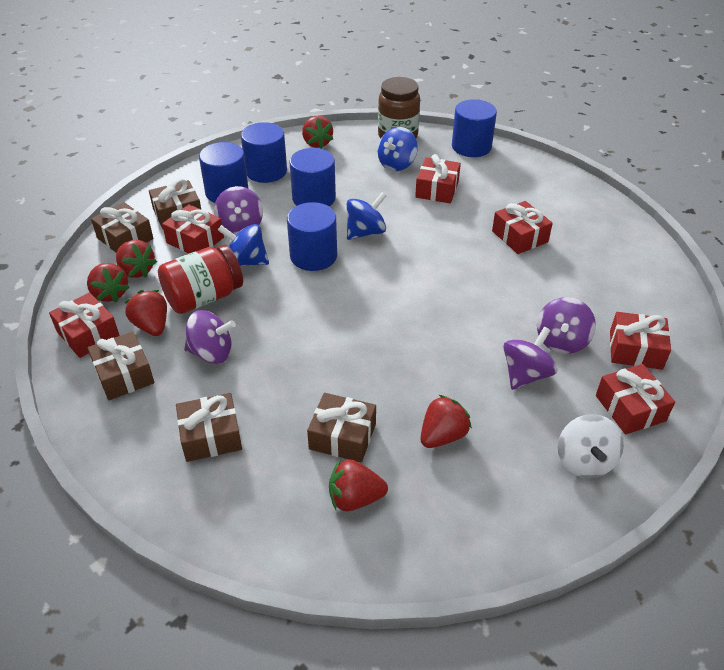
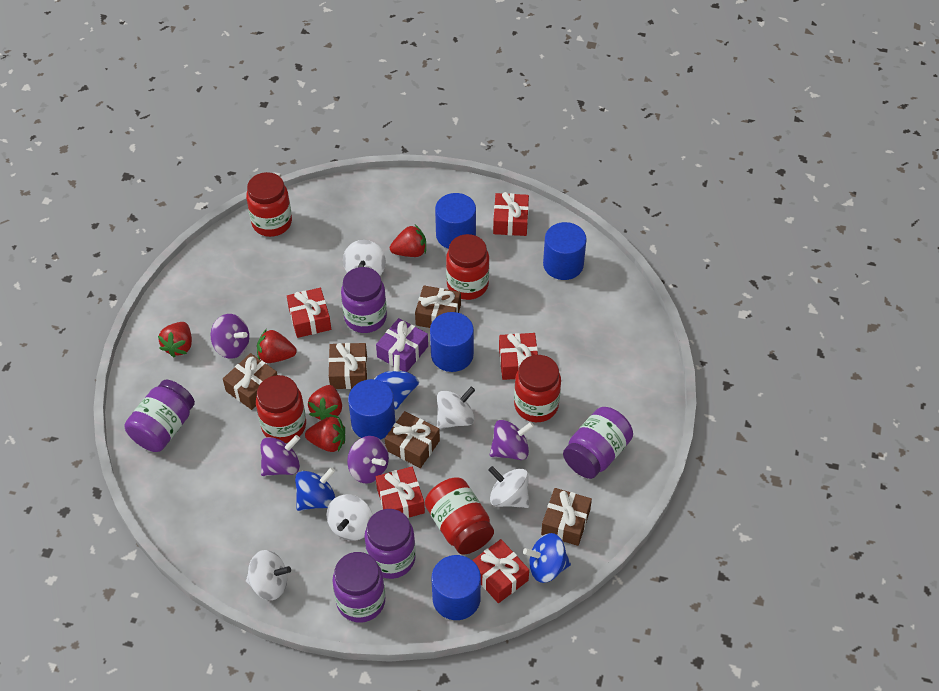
brown jar: 1 -> 0
purple gift: 0 -> 1
purple jar: 0 -> 5
red gift: 6 -> 5
red jar: 1 -> 5
red strawberry: 6 -> 5
white spinning top: 1 -> 5

